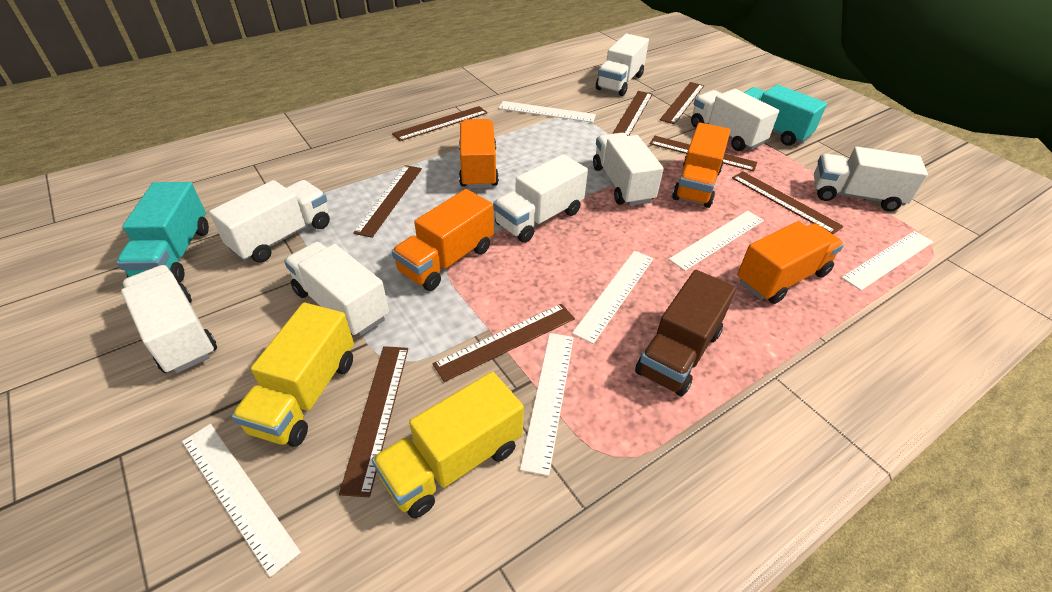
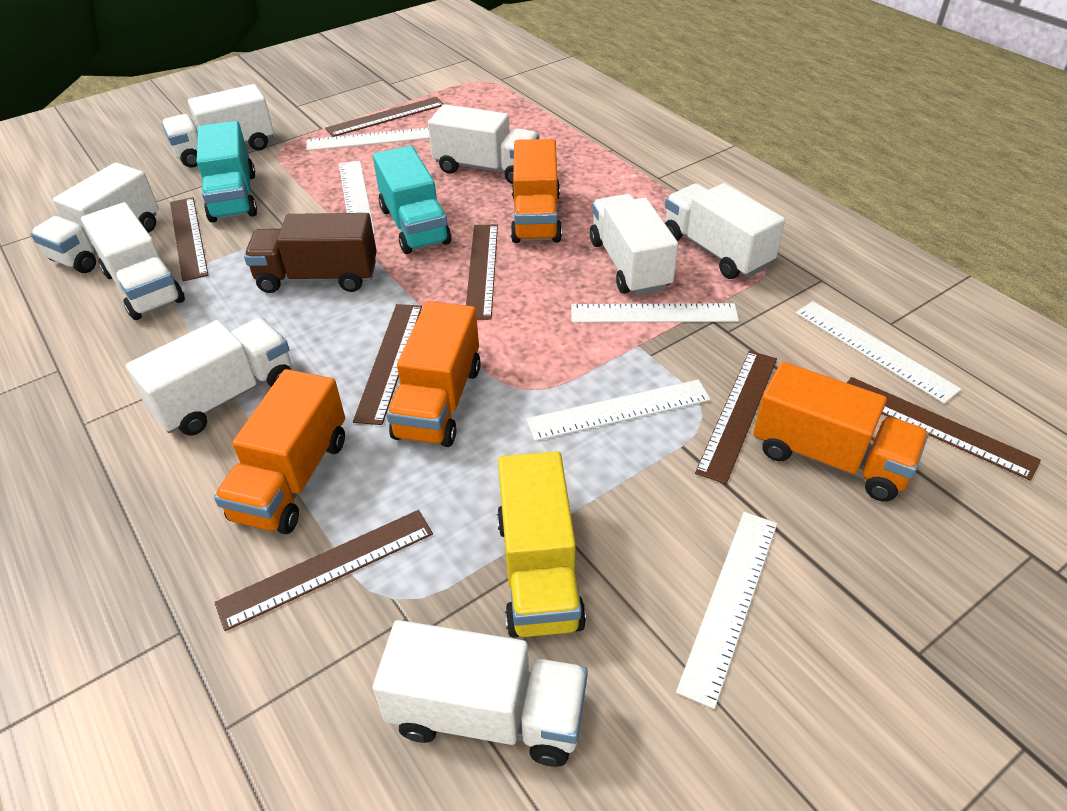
brown ruler: 8 -> 7
yellow truck: 2 -> 1

